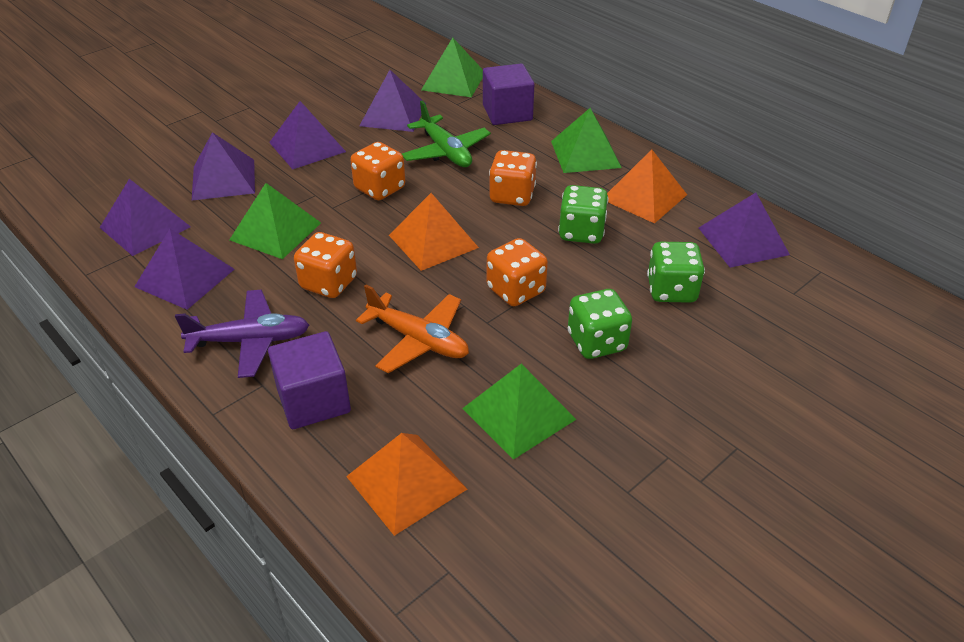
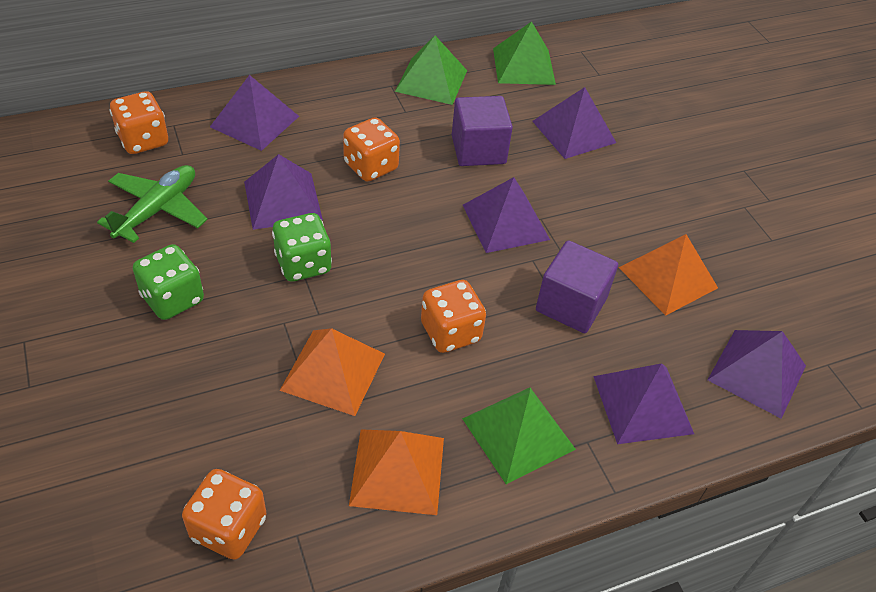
green dice: 3 -> 2
green pyramid: 4 -> 3
orange plane: 1 -> 0
purple plane: 1 -> 0

